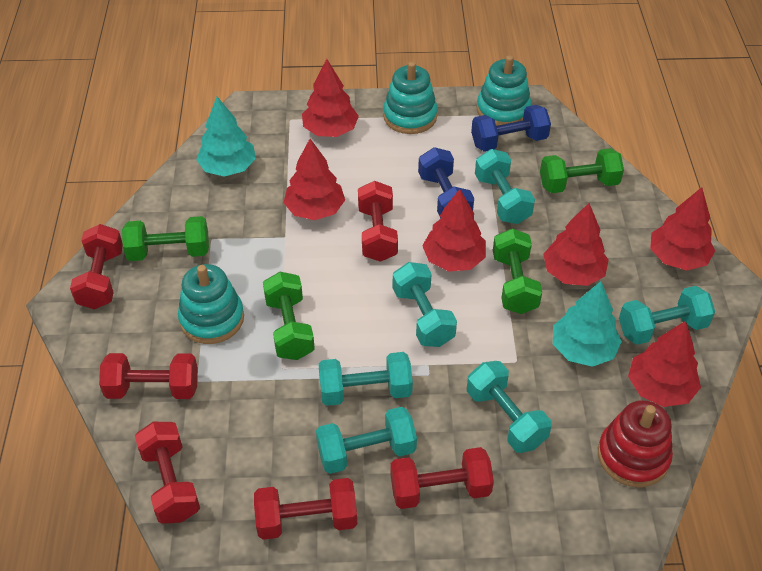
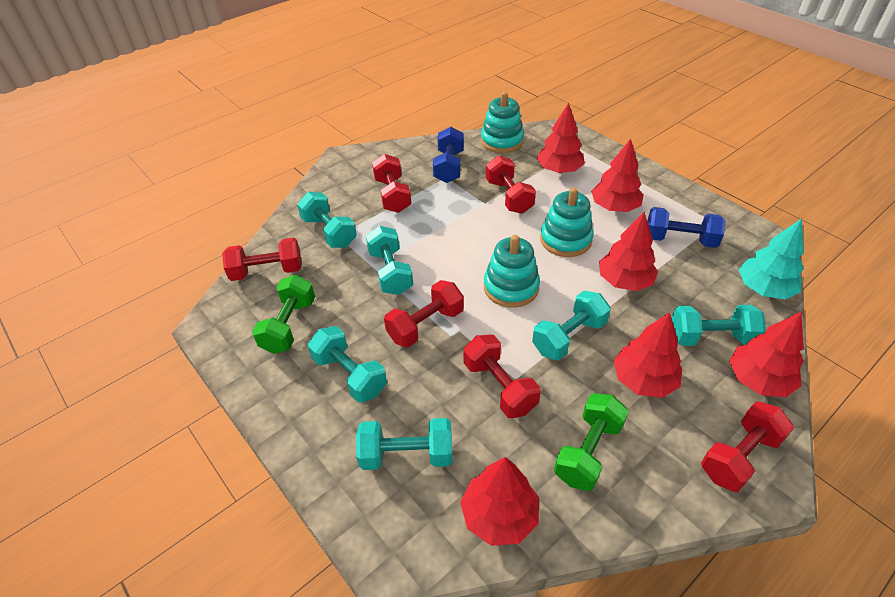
green dumbbell: 4 -> 2
red stacking toy: 1 -> 0
turquoise tree: 2 -> 1

